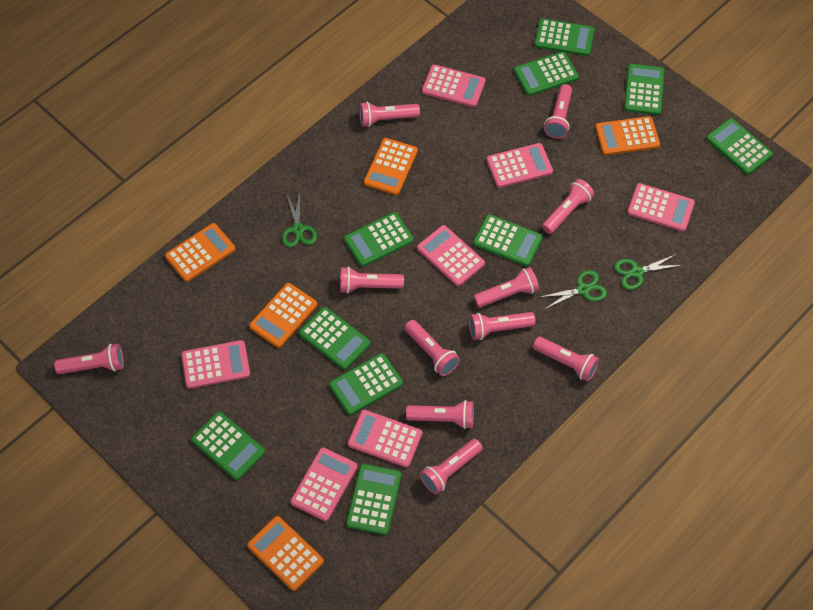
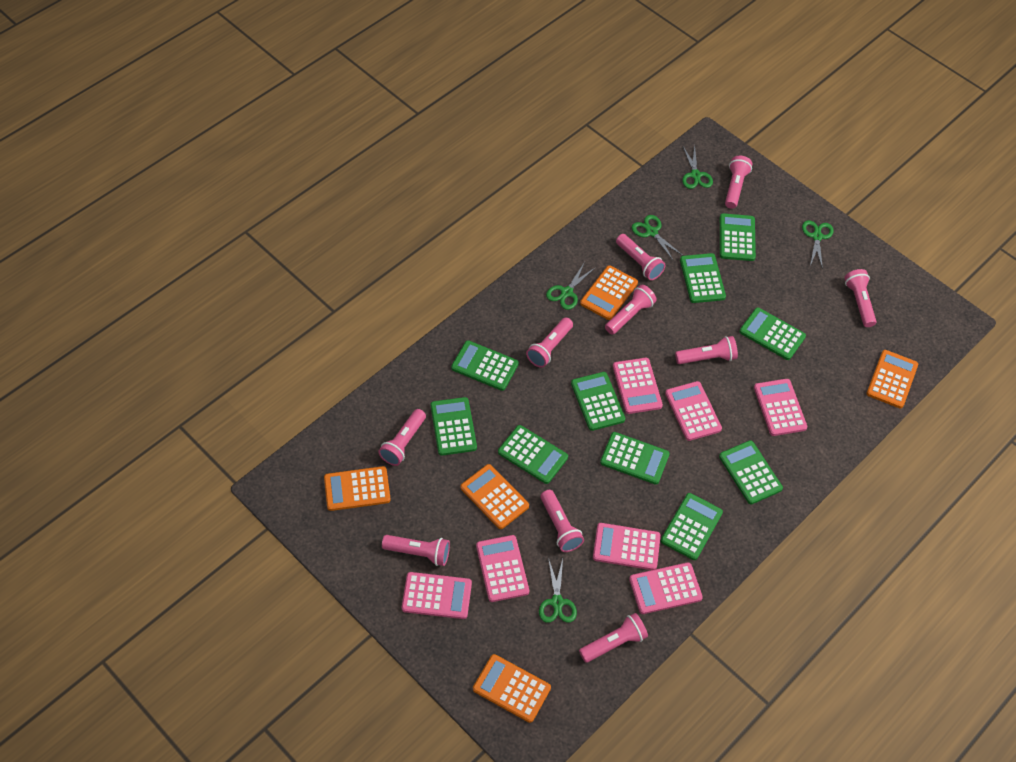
green scissors: 3 -> 5
pink flashlight: 11 -> 10

